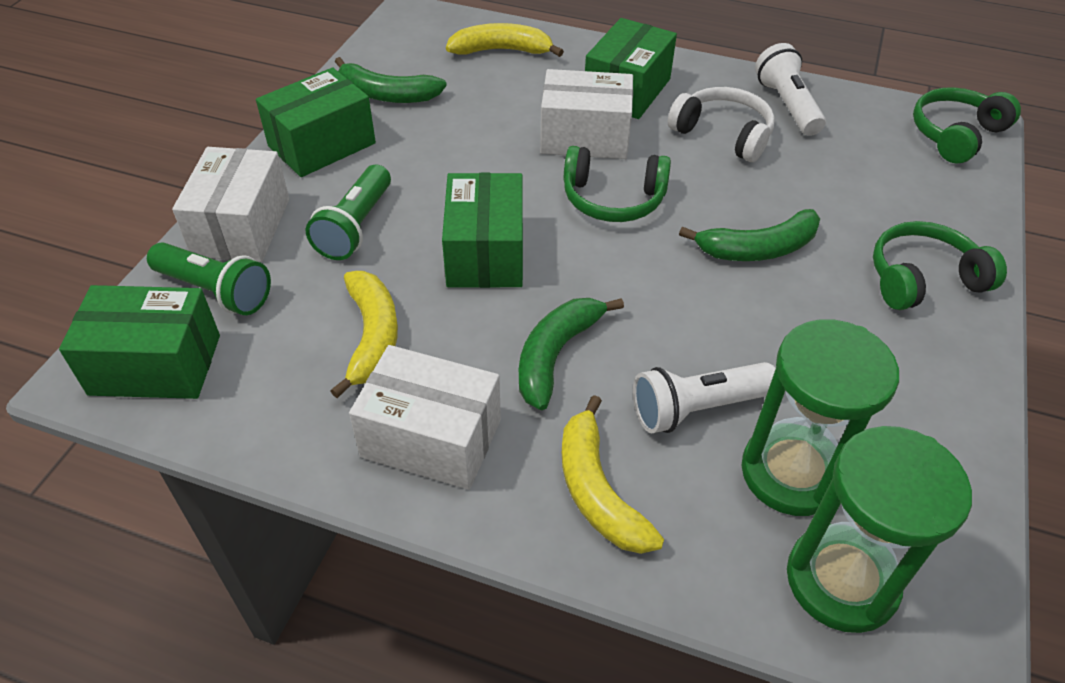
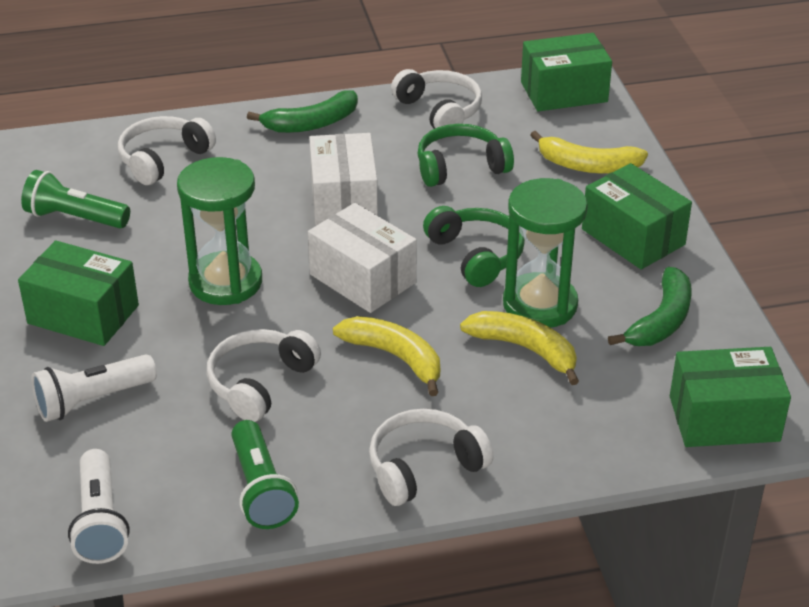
green banana: 3 -> 2
green headphones: 3 -> 2
white box: 3 -> 2
white headphones: 1 -> 4

